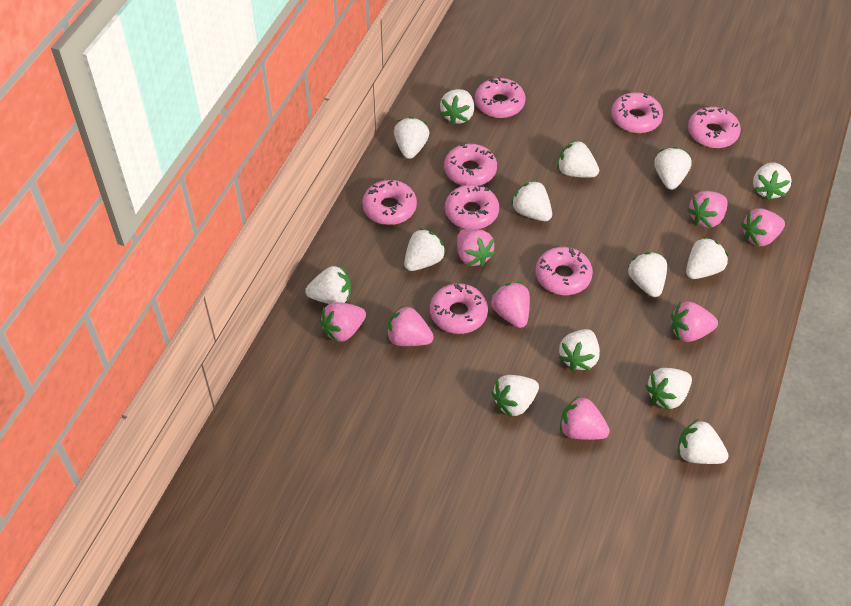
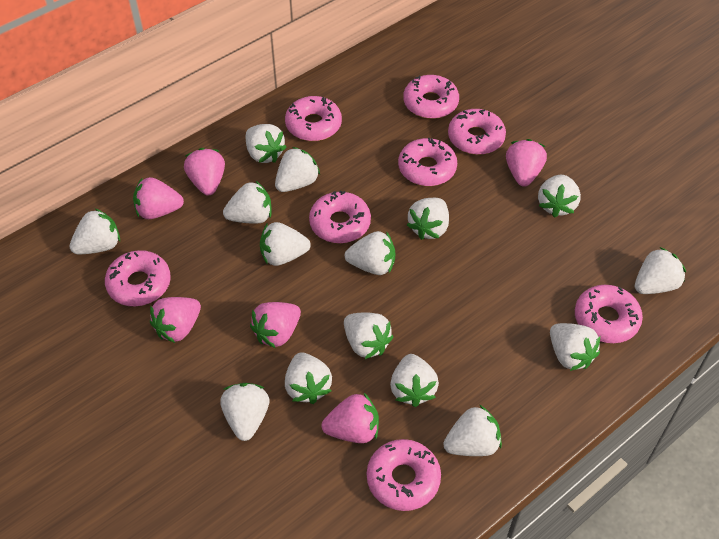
pink strawberry: 8 -> 6
white strawberry: 14 -> 15

